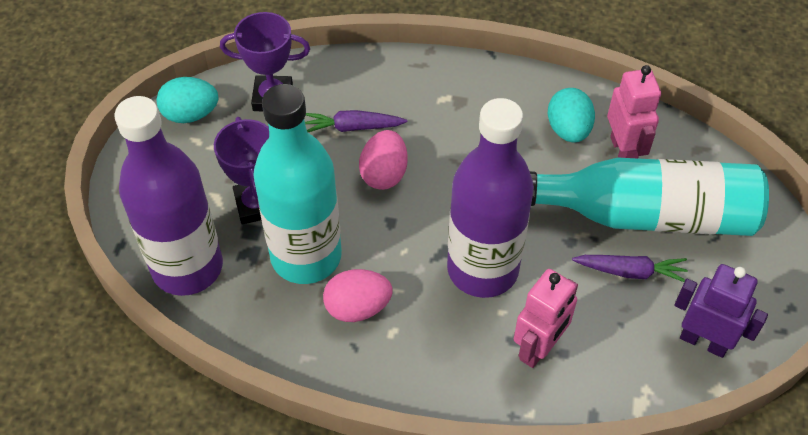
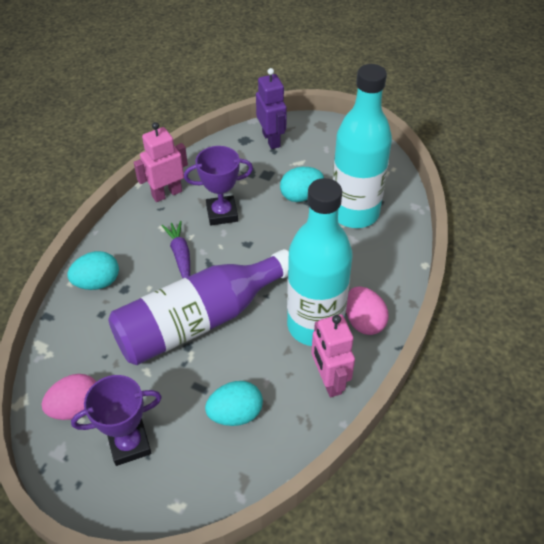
purple bottle: 2 -> 1
purple carrot: 2 -> 1
turquoise egg: 2 -> 3

